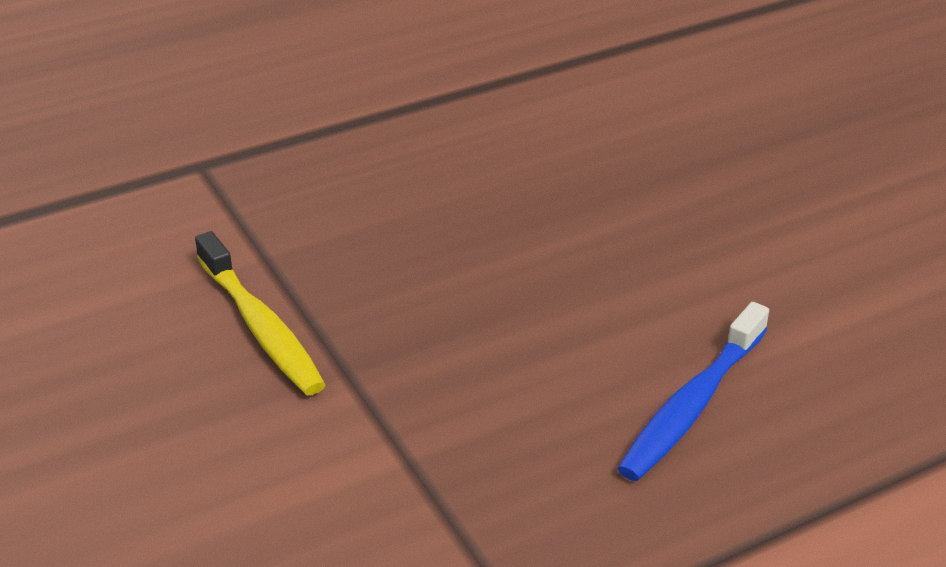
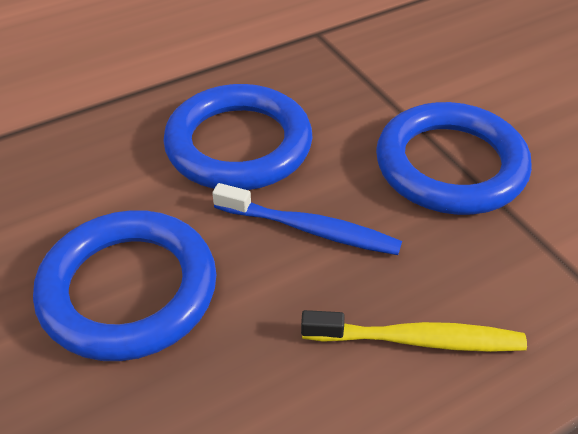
blue ring: 0 -> 3

